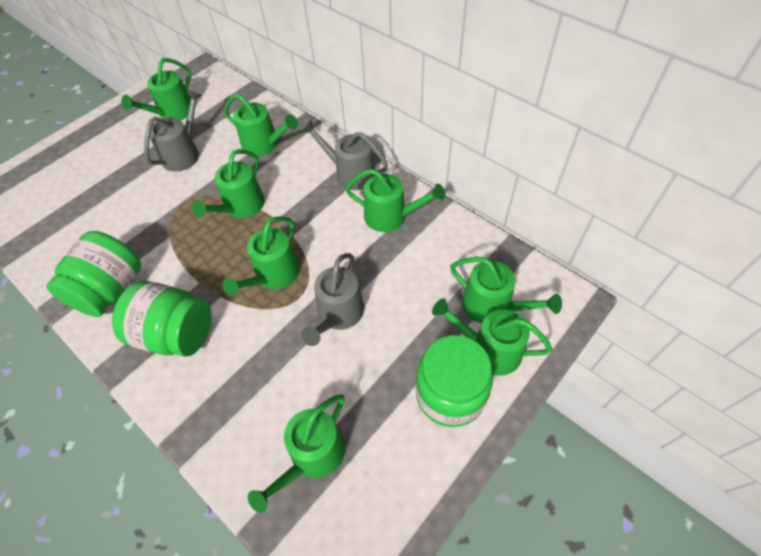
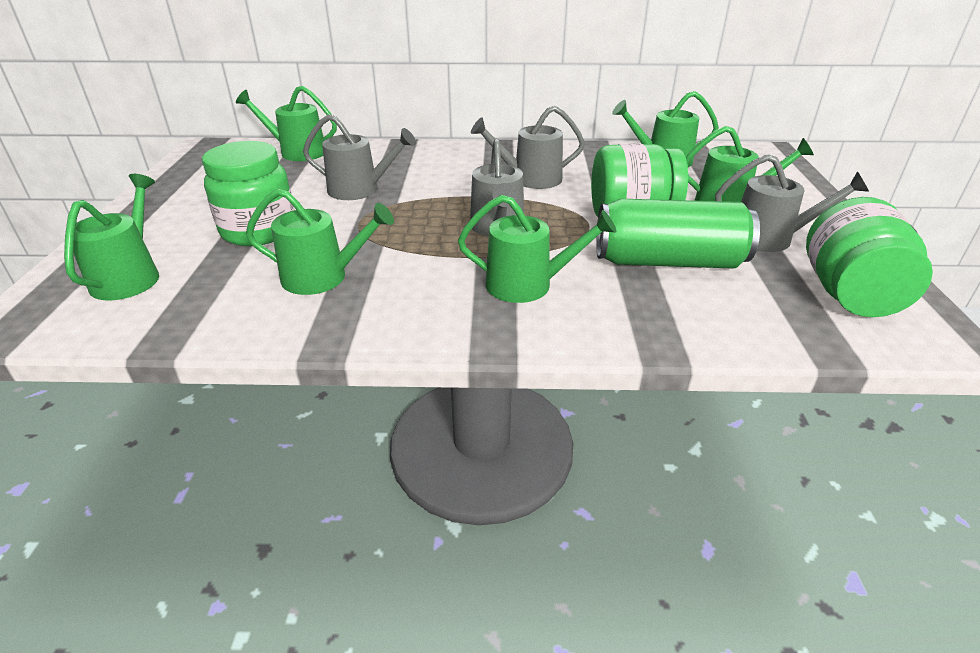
green can: 0 -> 1
green watering can: 8 -> 6
grey watering can: 3 -> 4

